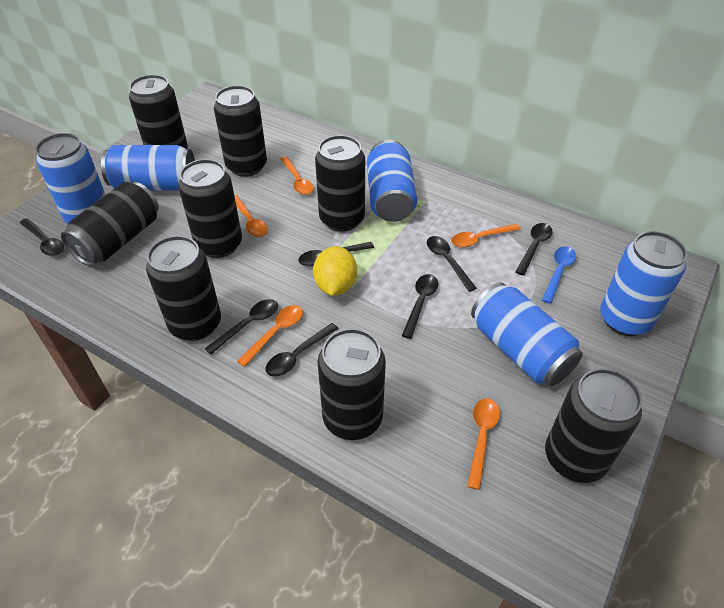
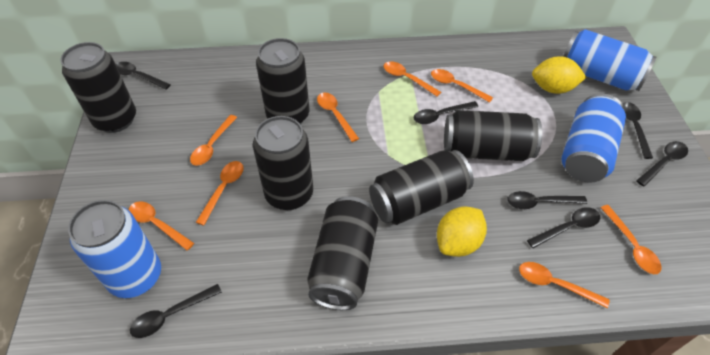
black can: 8 -> 6
blue can: 5 -> 3
blue spoon: 1 -> 0
orange spoon: 5 -> 8
yellow lemon: 1 -> 2

